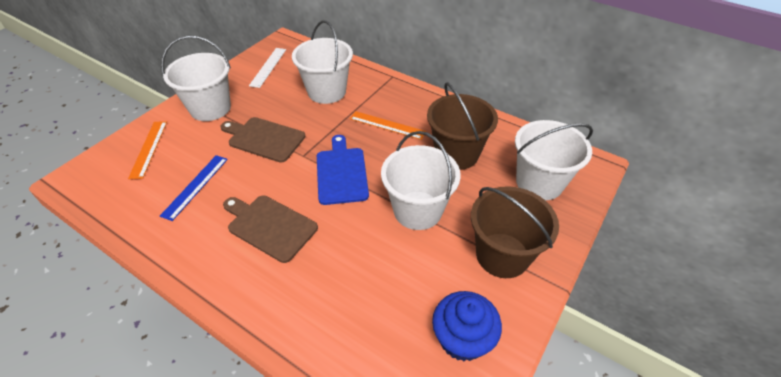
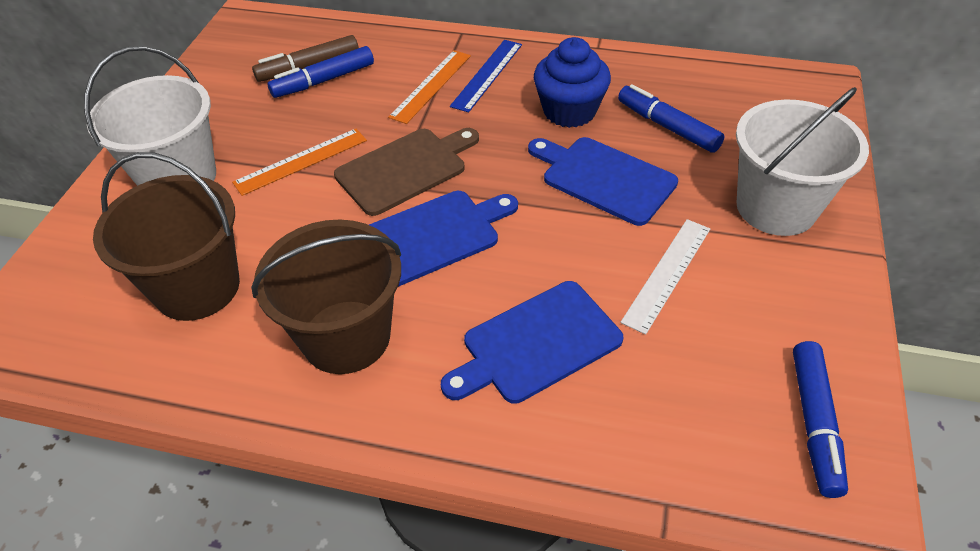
blue cutting board: 1 -> 3
blue marker: 0 -> 3
brown cutting board: 2 -> 1
brown marker: 0 -> 1
white bucket: 4 -> 2

